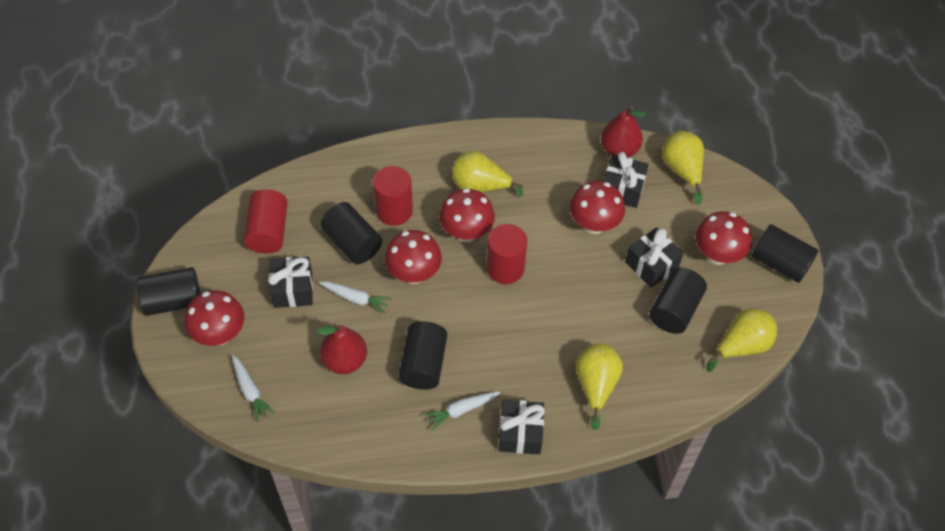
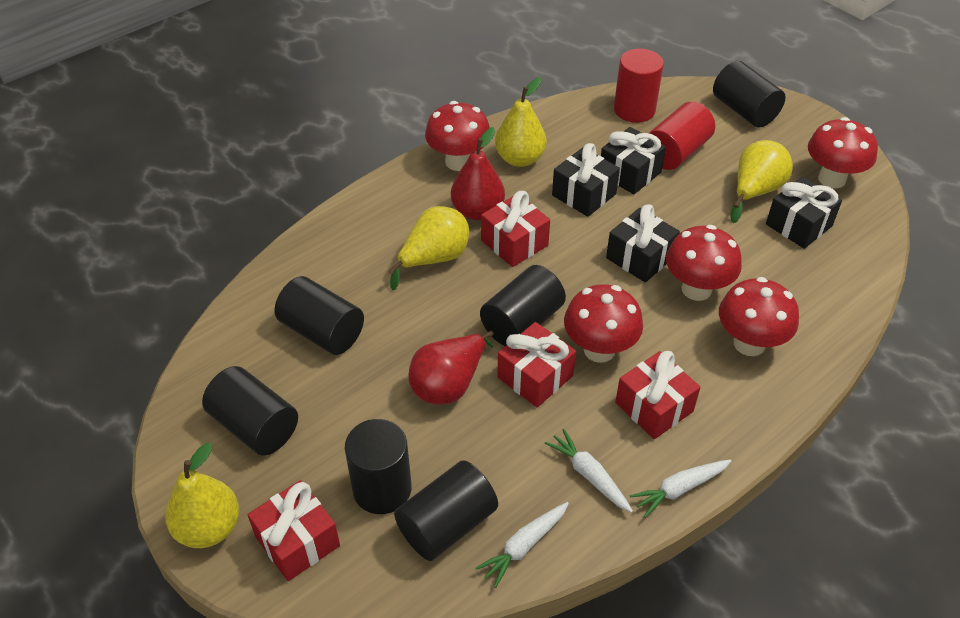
black cylinder: 5 -> 6
red cylinder: 3 -> 2
red gift: 0 -> 4

